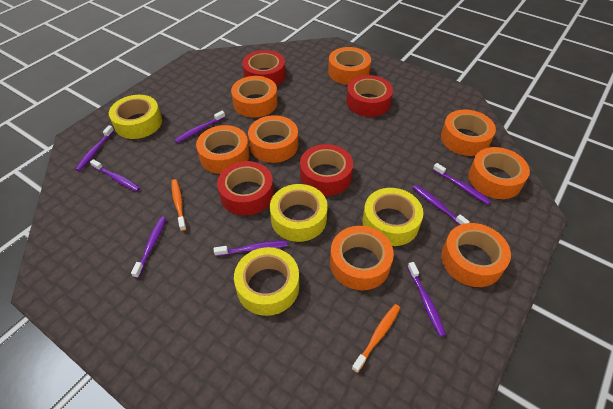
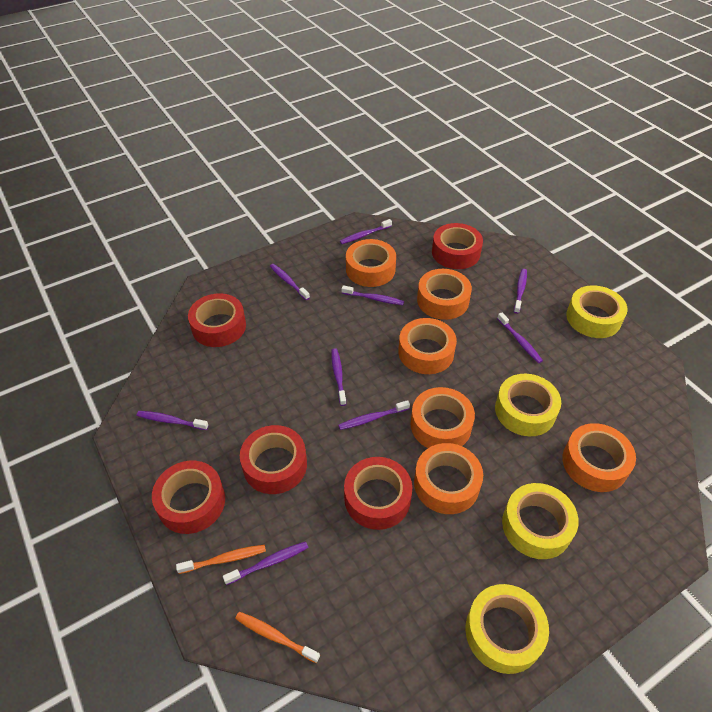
orange tape: 8 -> 6
purple toothbrush: 8 -> 9
red tape: 4 -> 5

